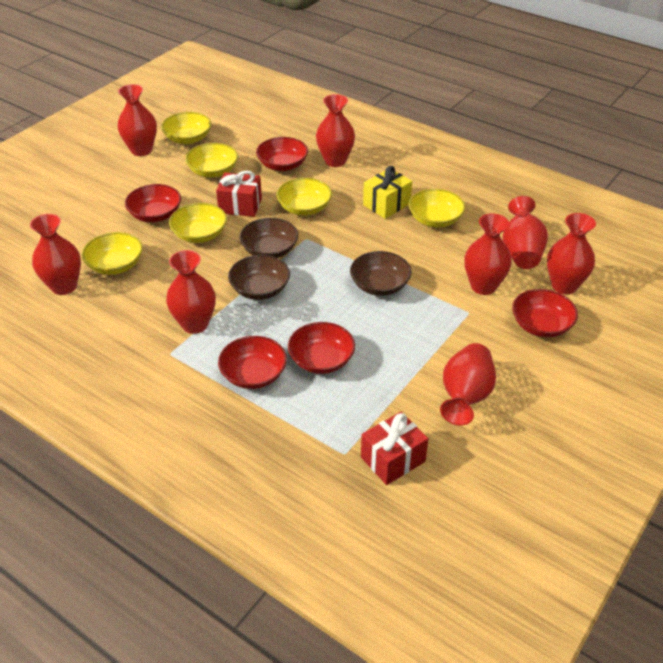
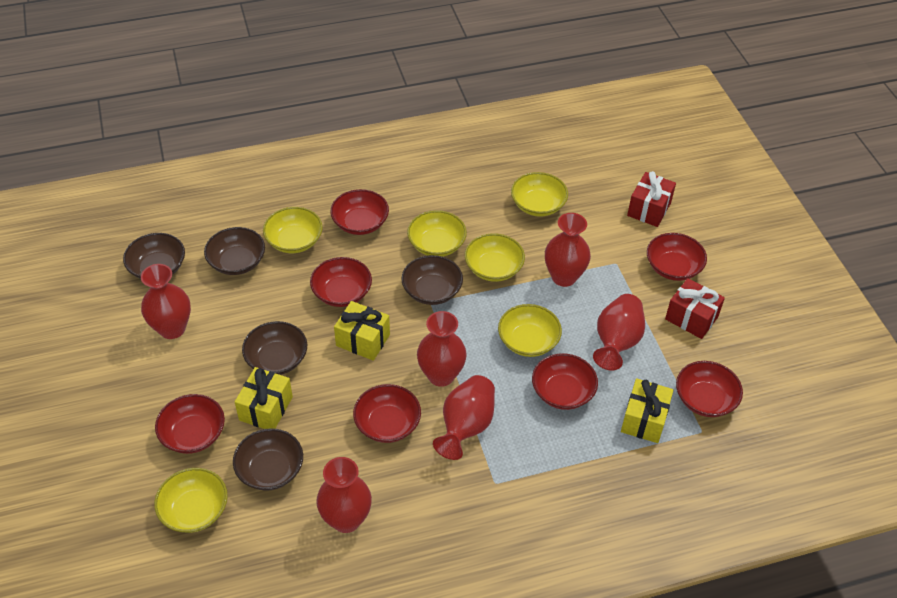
brown bowl: 3 -> 5
red bowl: 5 -> 7
red vase: 8 -> 6
yellow gift: 1 -> 3

